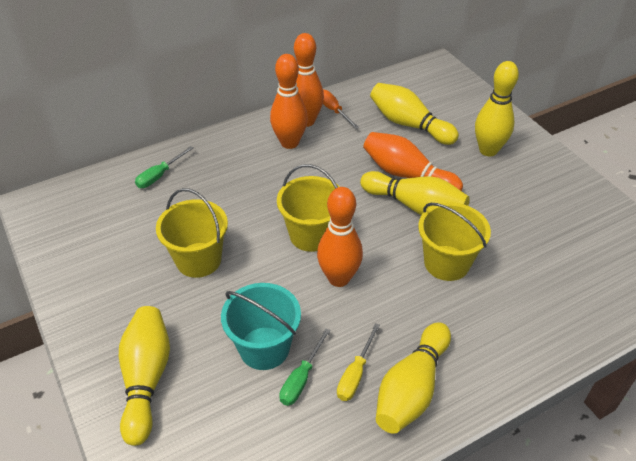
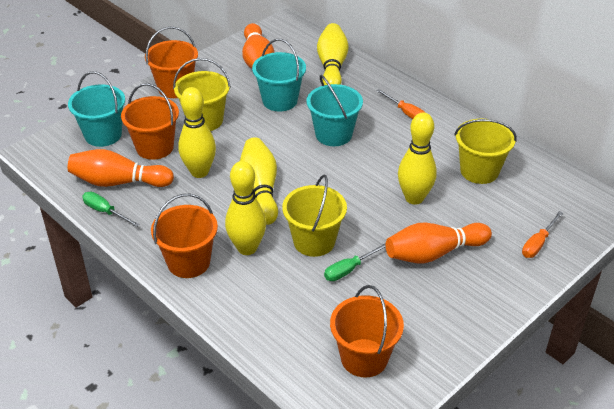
orange bowling pin: 4 -> 3
orange bucket: 0 -> 4
orange screwdriver: 1 -> 2
turquoise bucket: 1 -> 3
yellow screwdriver: 1 -> 0

